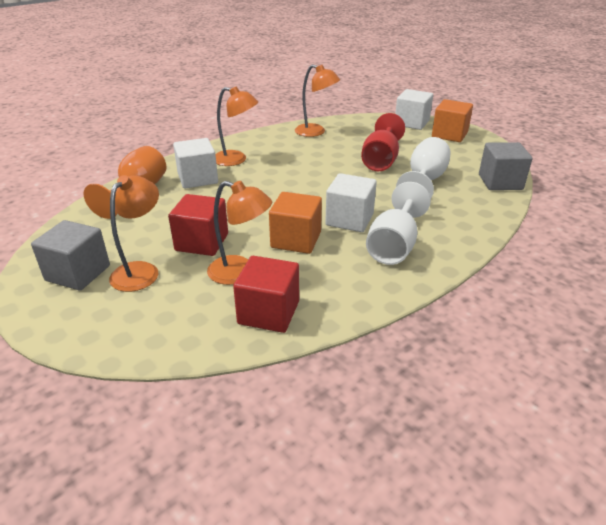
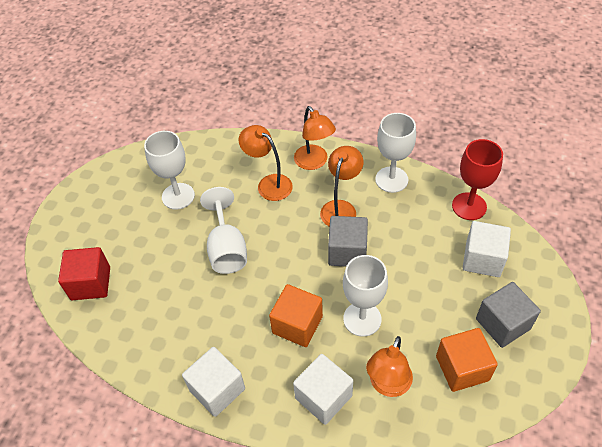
orange goblet: 1 -> 0
red cube: 2 -> 1
white goblet: 2 -> 4

